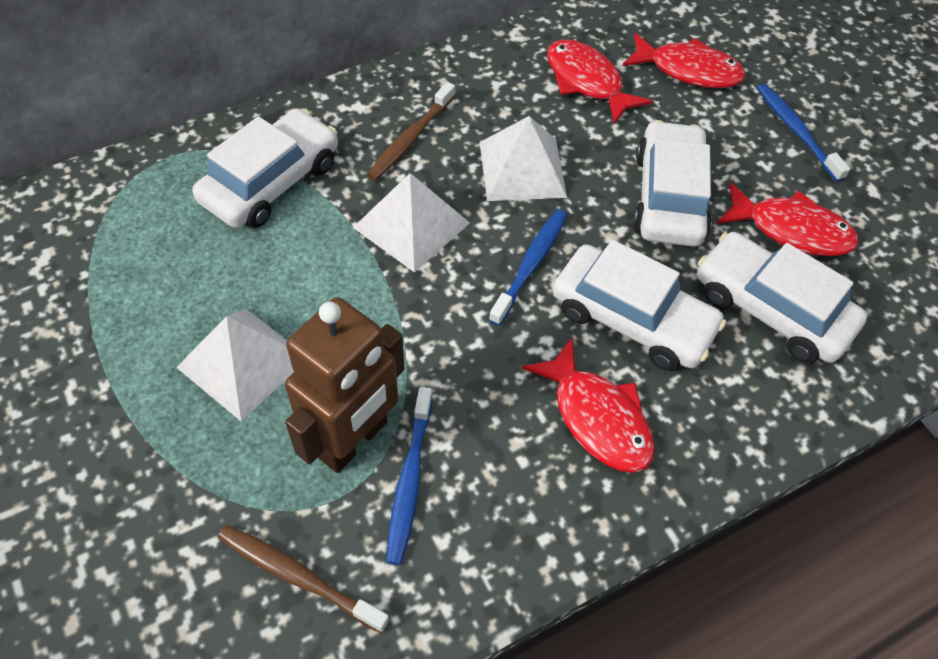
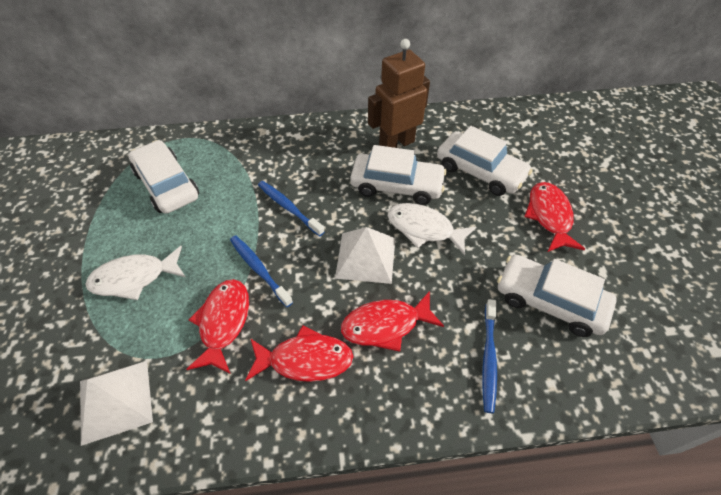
brown toothbrush: 2 -> 0
white fish: 0 -> 2
white pyramid: 3 -> 2

